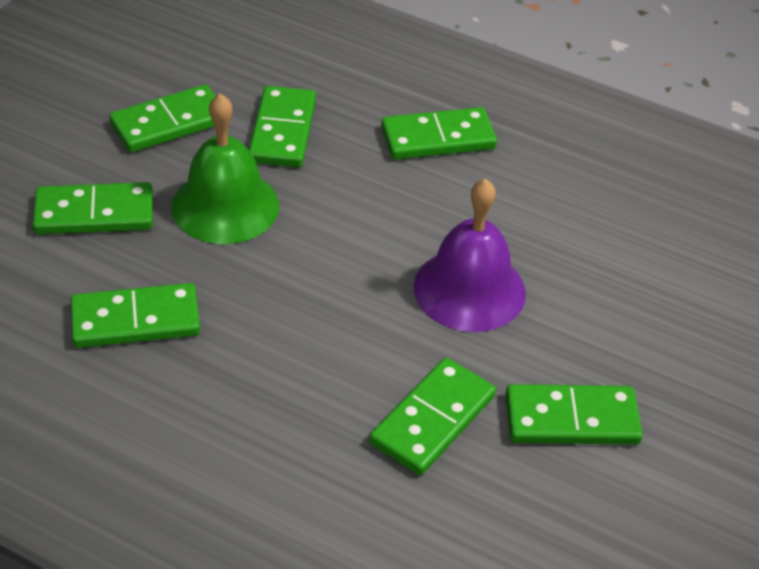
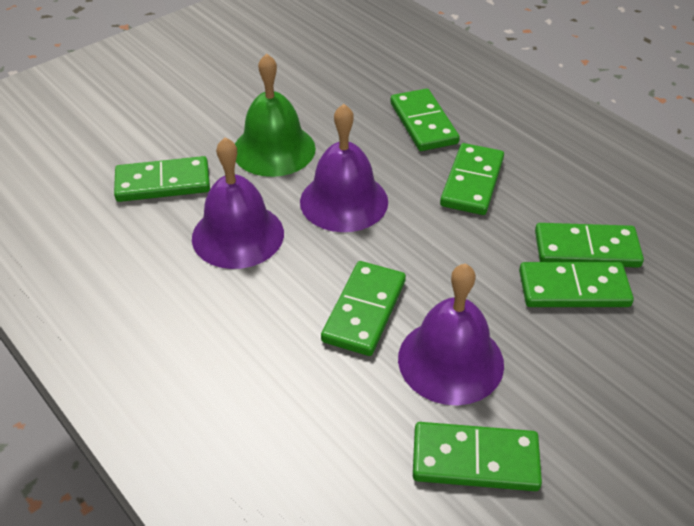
purple bell: 1 -> 3

